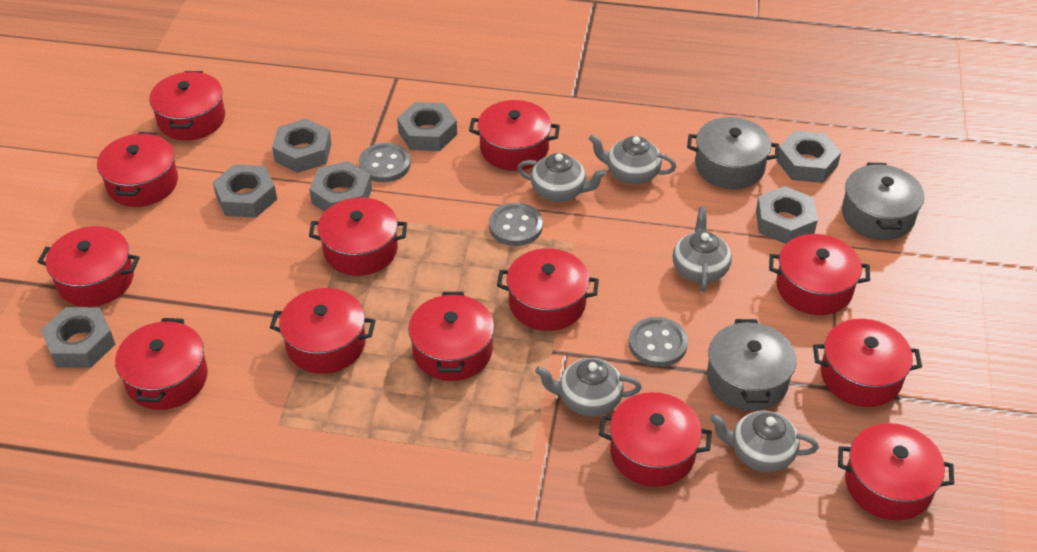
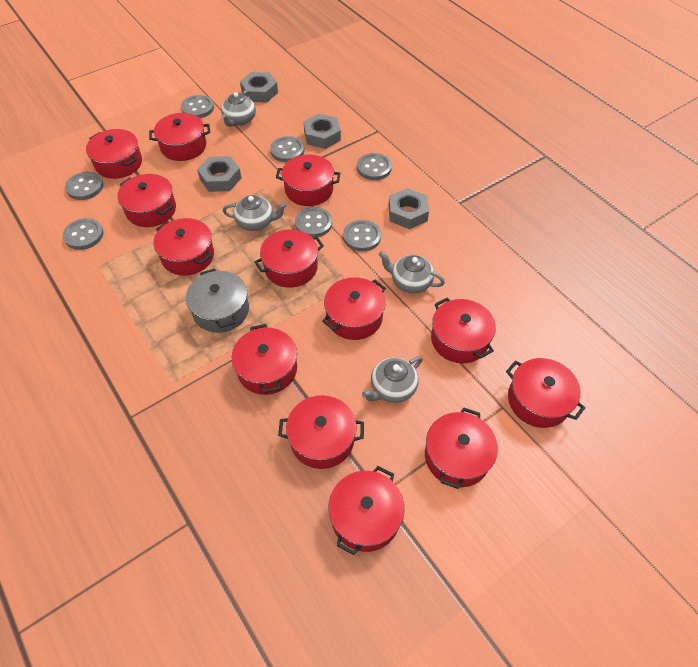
grey button: 3 -> 7
grey nut: 7 -> 4
grey pot: 3 -> 1
grey teapot: 5 -> 4

